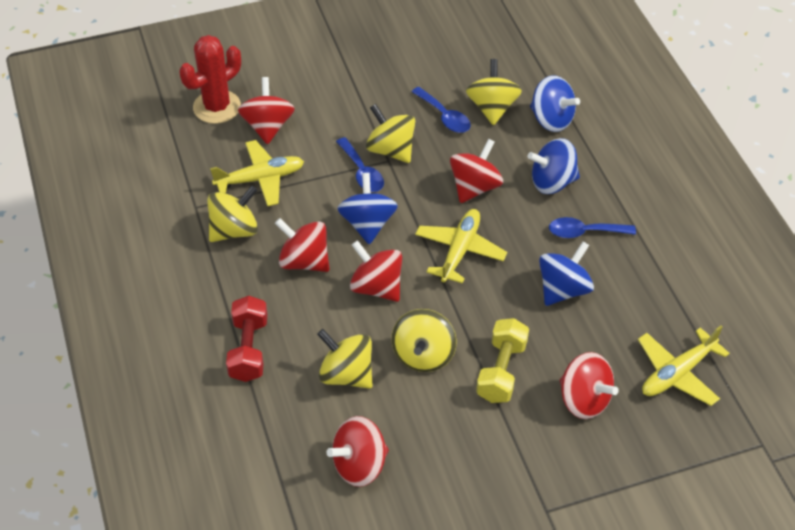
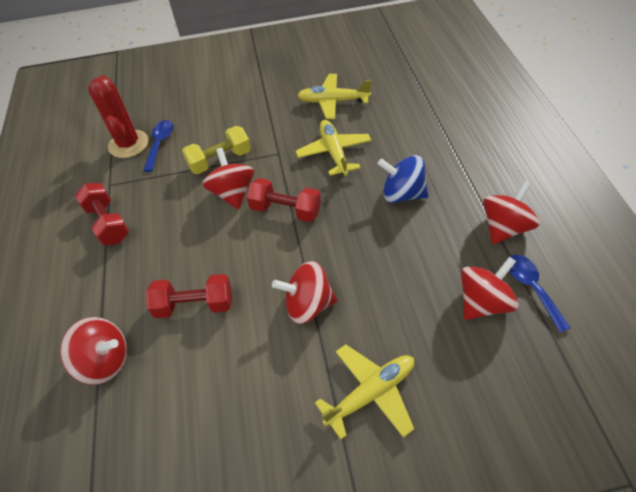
blue spinning top: 4 -> 1
blue spoon: 3 -> 2
red dumbbell: 1 -> 3
red spinning top: 6 -> 5
yellow spinning top: 5 -> 0

